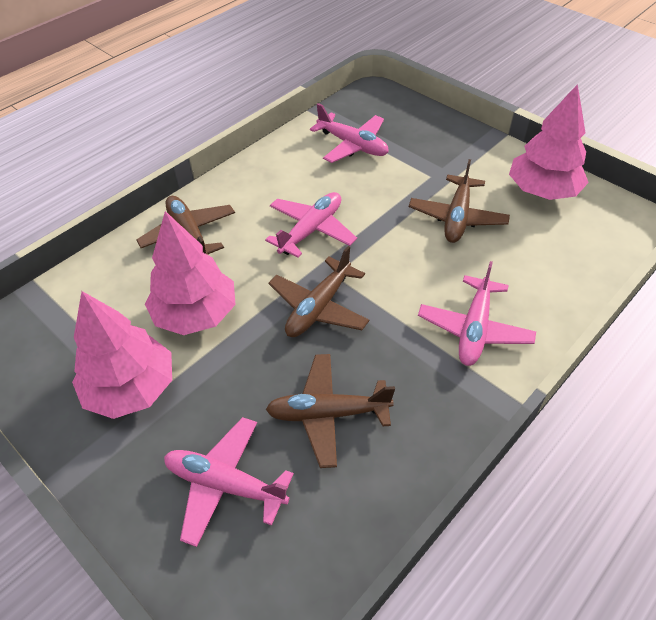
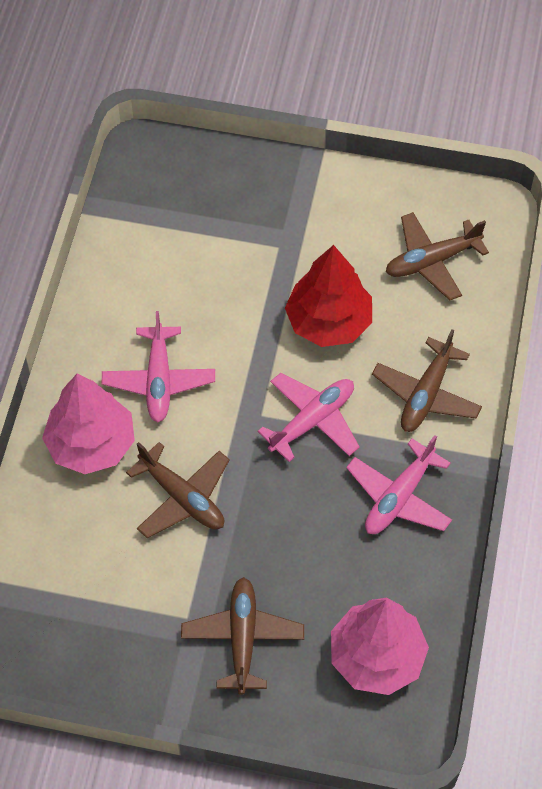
pink plane: 4 -> 3
pink tree: 3 -> 2
red tree: 0 -> 1

